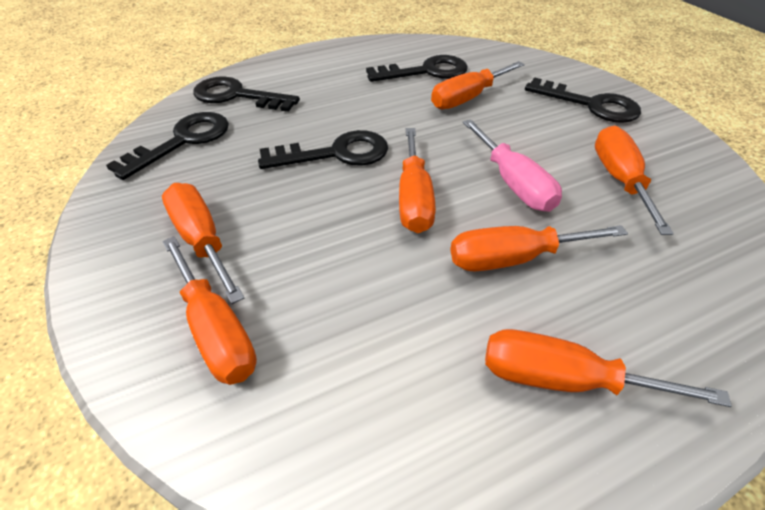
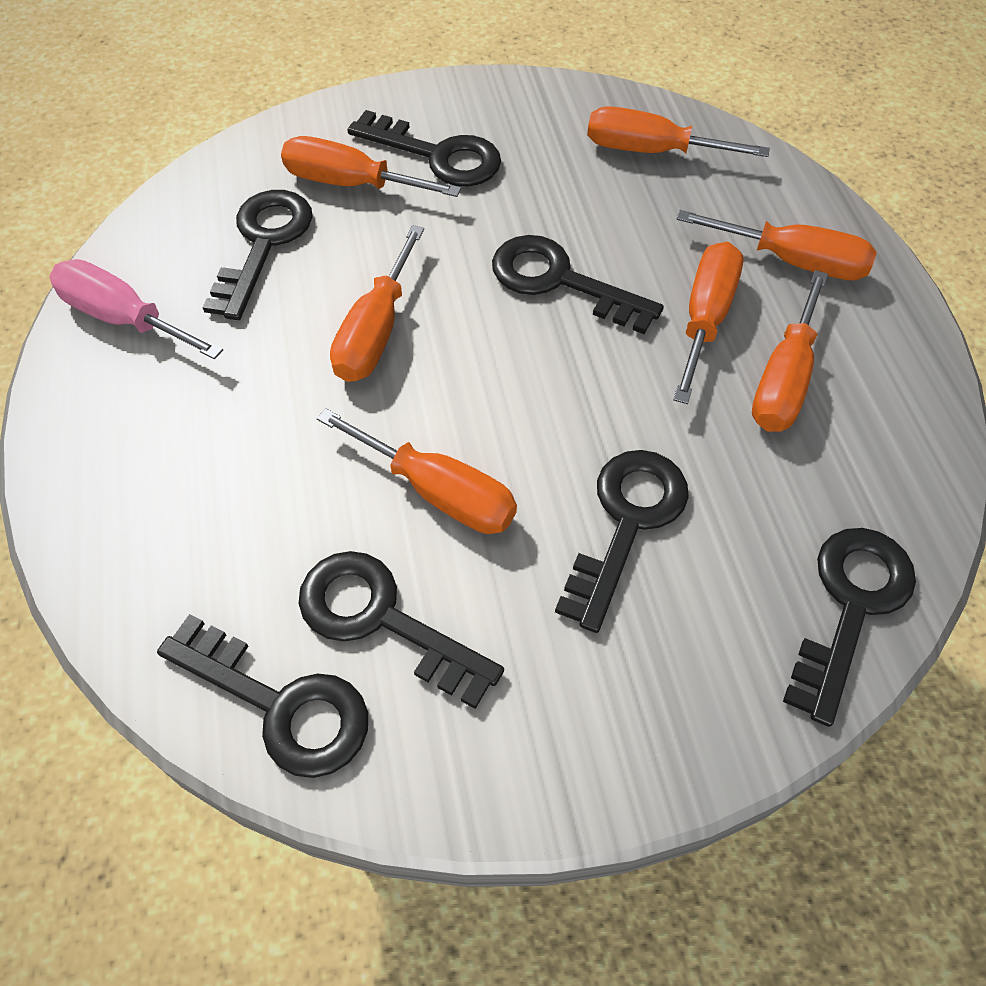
black key: 5 -> 7

